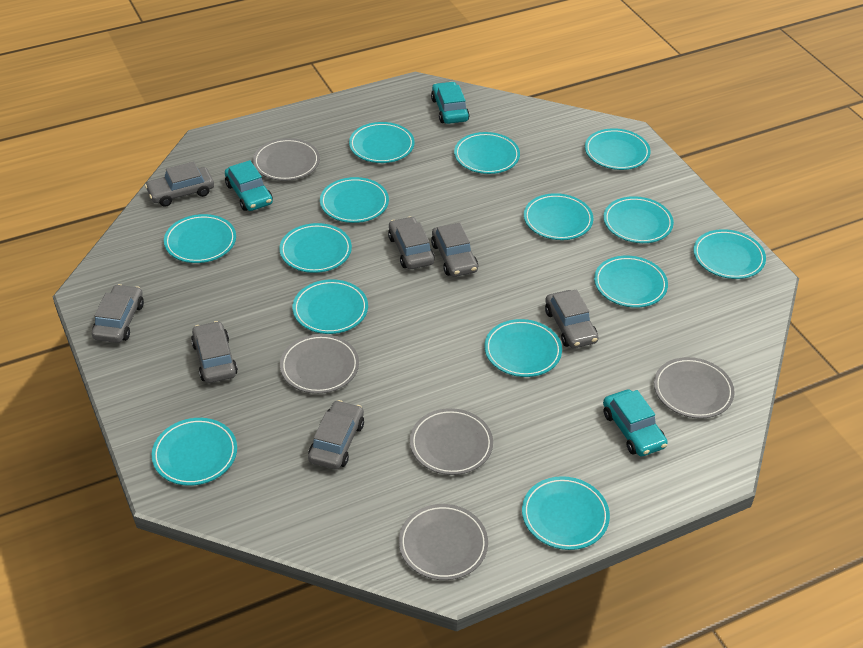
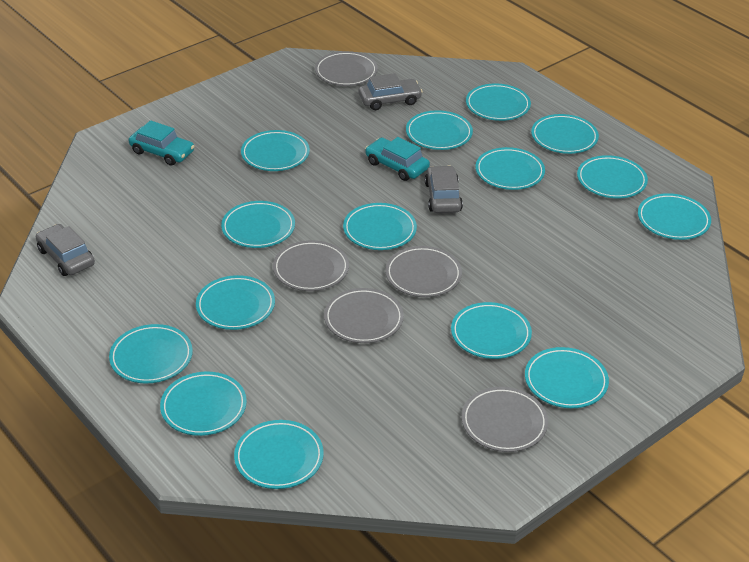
grey car: 7 -> 3
turquoise car: 3 -> 2
turquoise plate: 14 -> 15

